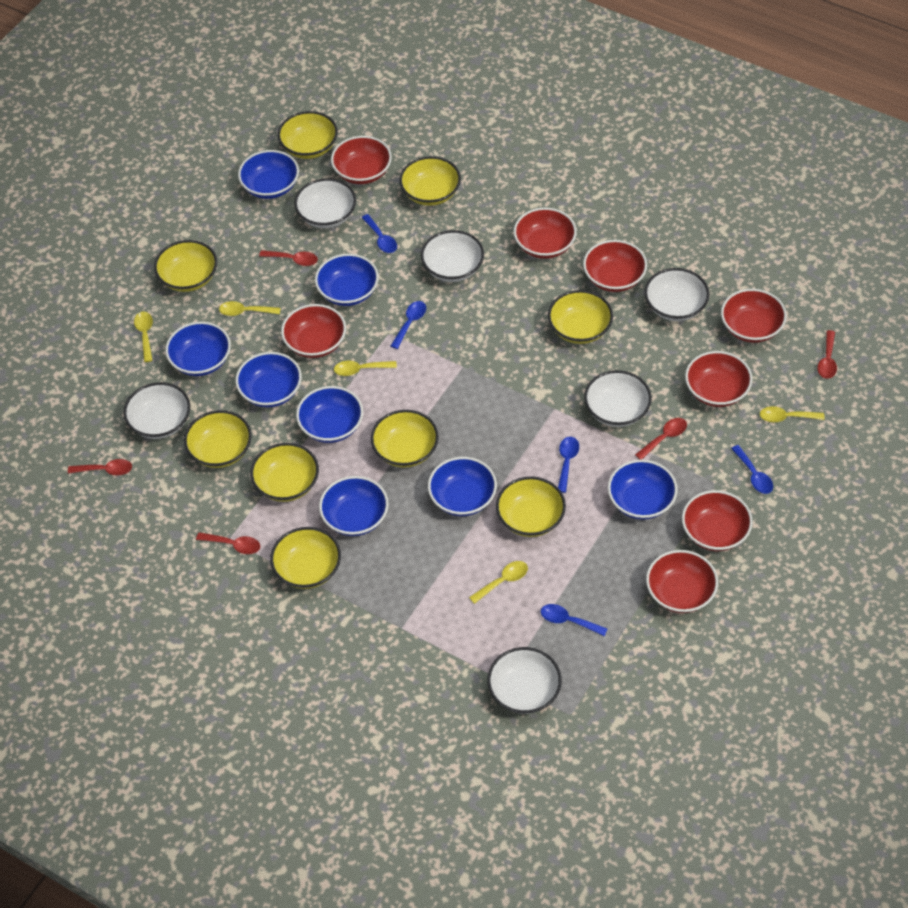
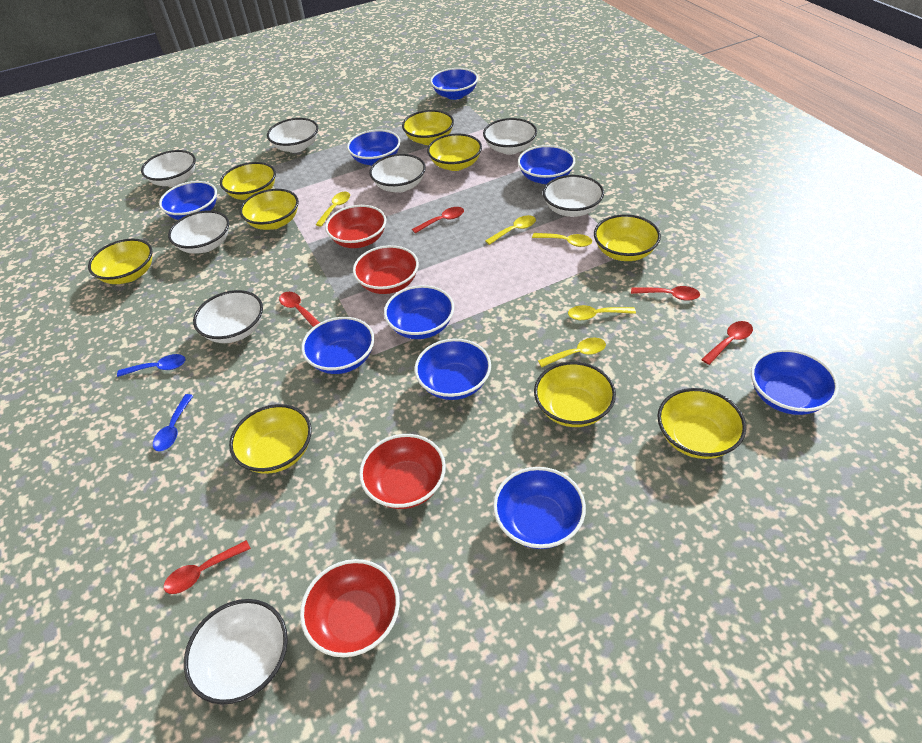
blue bowl: 8 -> 9
blue spoon: 5 -> 2
red bowl: 8 -> 4
white bowl: 6 -> 8

